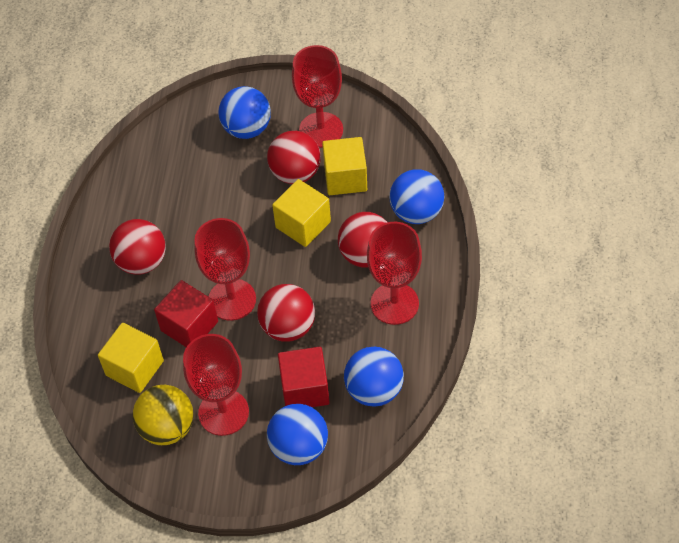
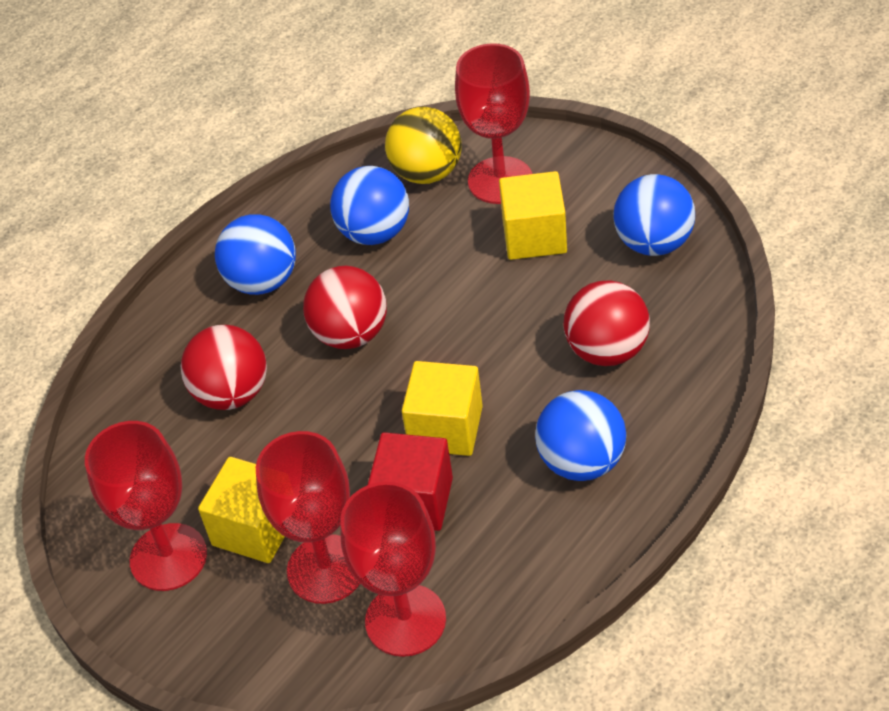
red ball: 4 -> 3
red cube: 2 -> 1

